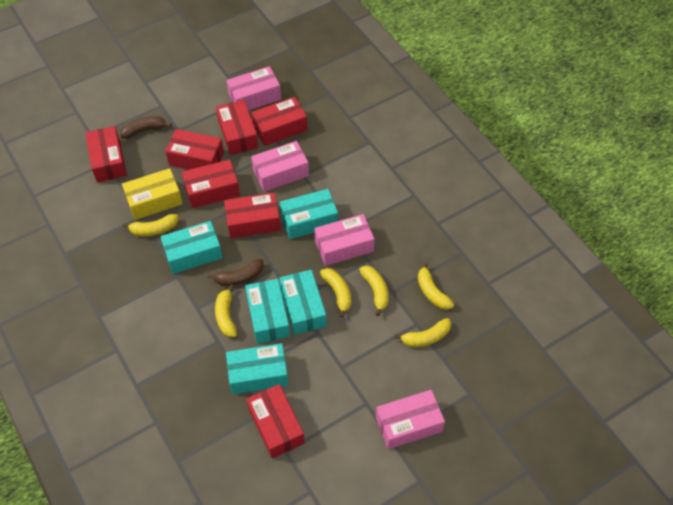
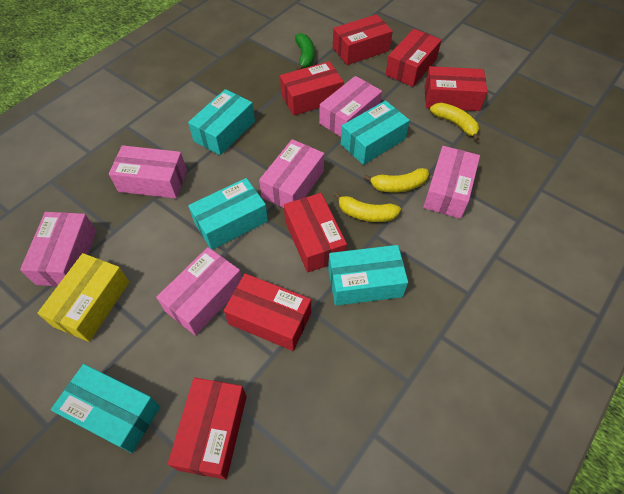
brown banana: 2 -> 0
green banana: 0 -> 1
pink box: 4 -> 6
yellow banana: 6 -> 3

